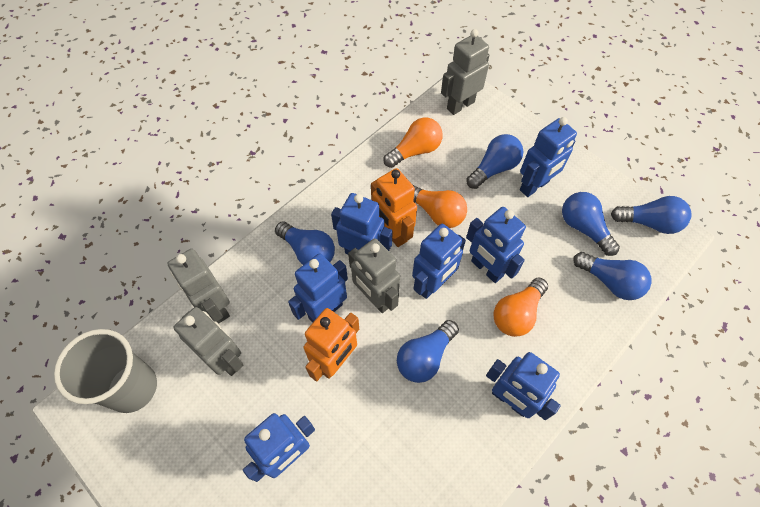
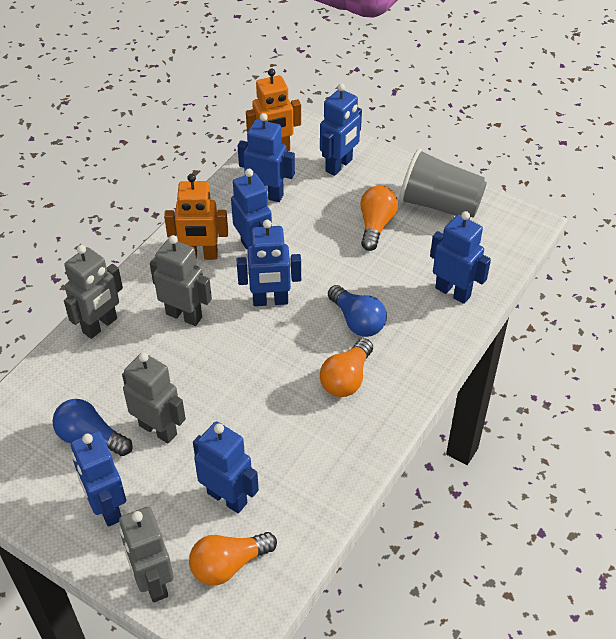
blue light bulb: 6 -> 2

